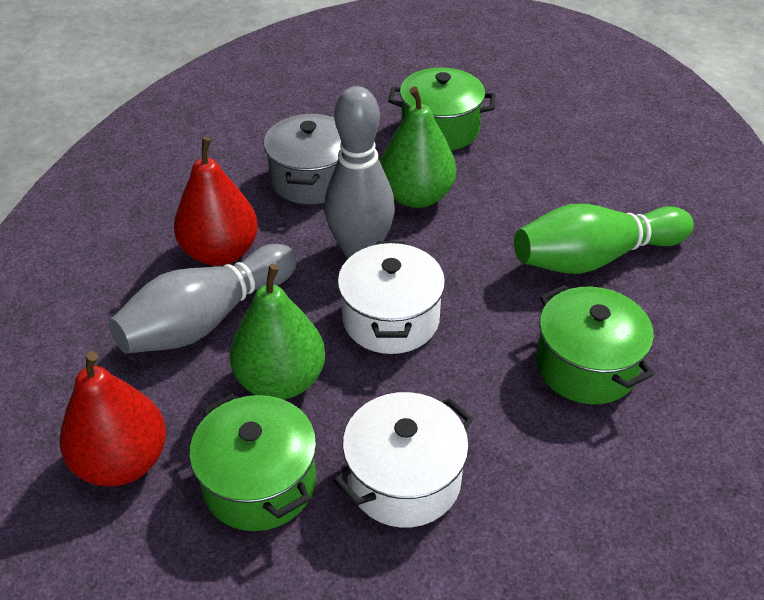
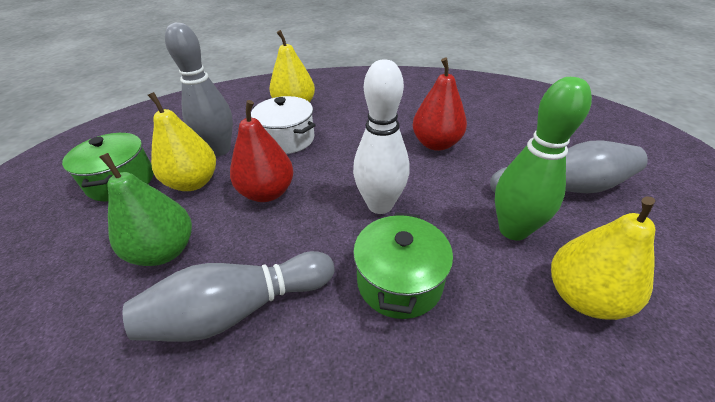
green pear: 2 -> 1
green pot: 3 -> 2
grey bowling pin: 2 -> 3
grey pot: 1 -> 0
white bowling pin: 0 -> 1
white pot: 2 -> 1
yellow pear: 0 -> 3

